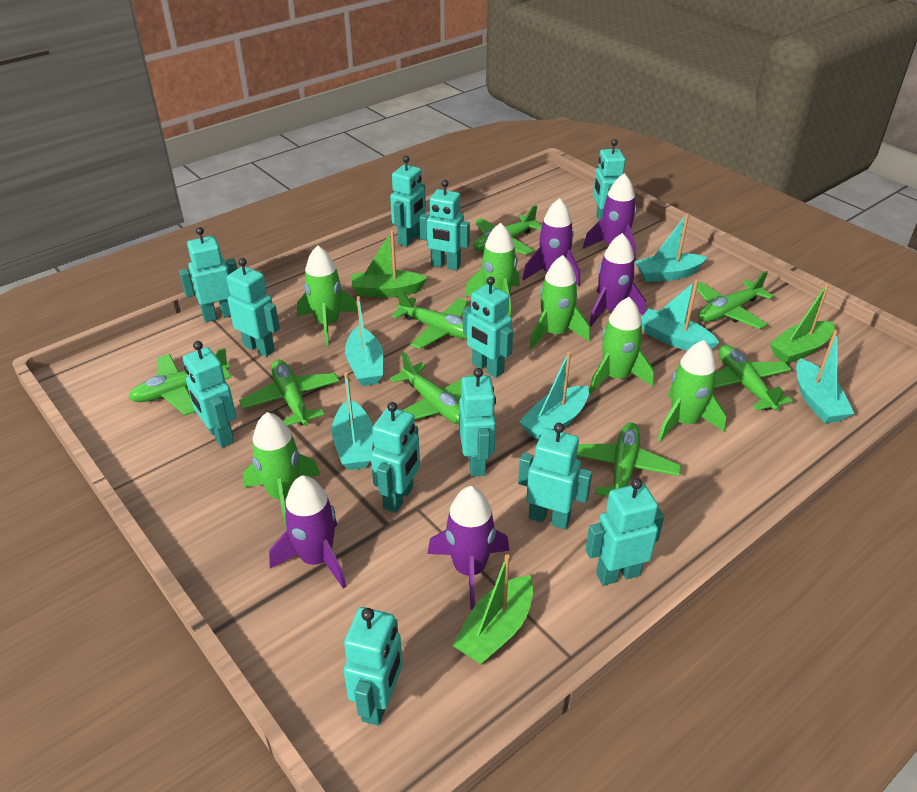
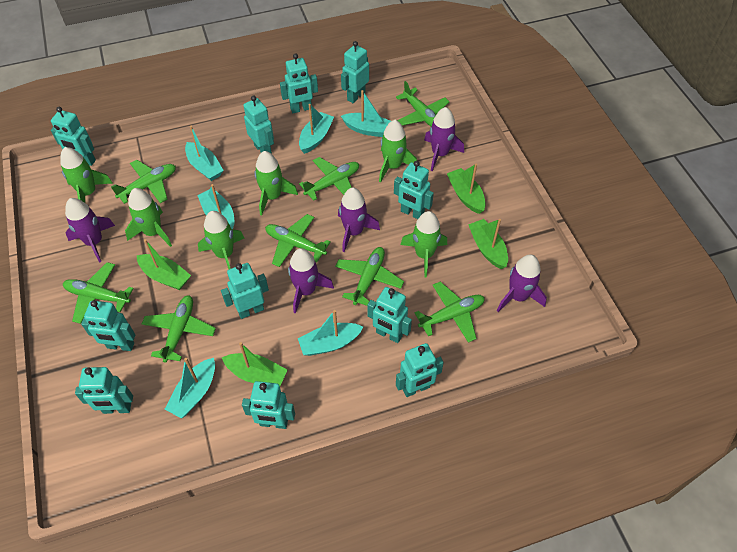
green boat: 3 -> 4
turquoise robot: 12 -> 11

